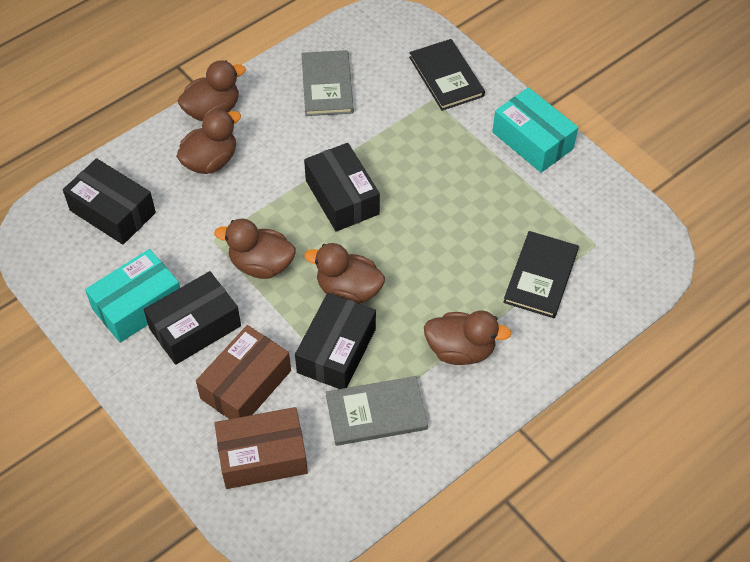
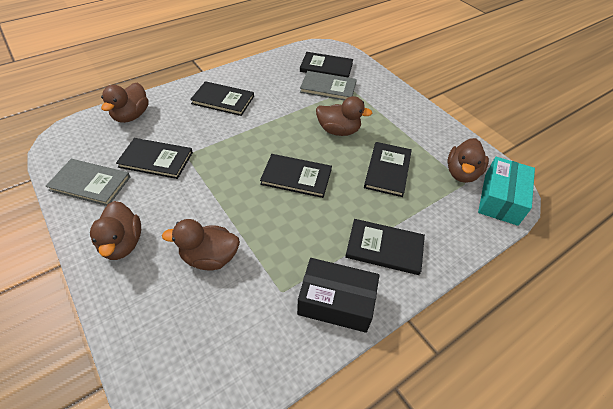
black book: 2 -> 6
black box: 4 -> 1
brown box: 2 -> 0
turquoise box: 2 -> 1

